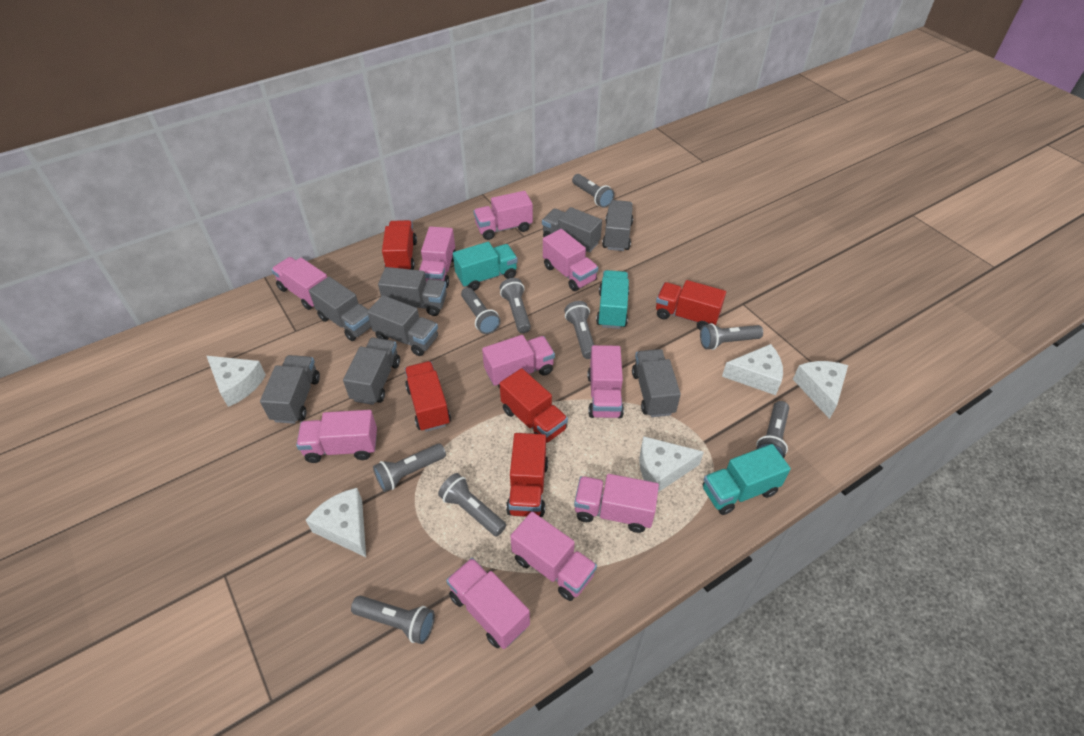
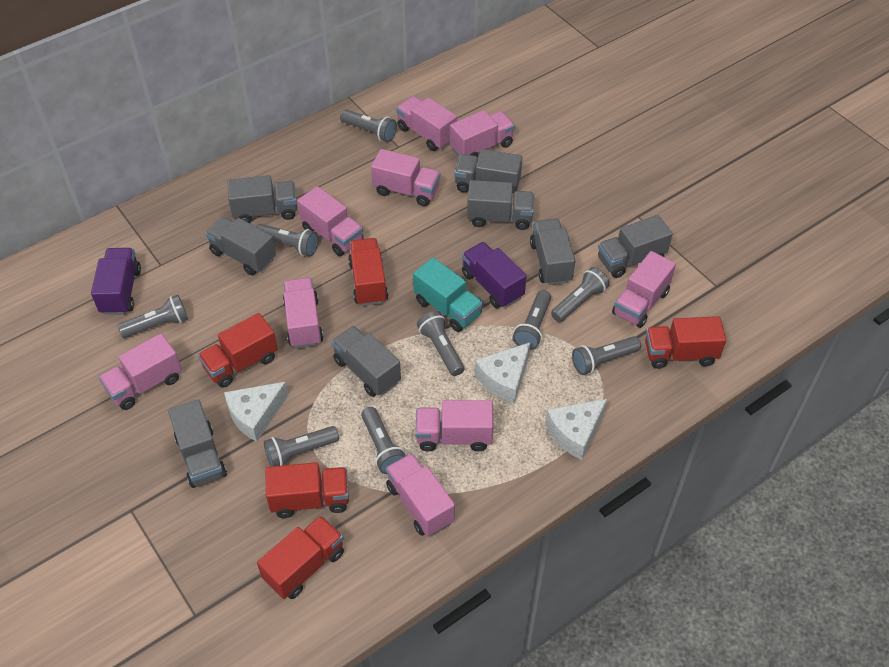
pink truck: 10 -> 9
purple truck: 0 -> 2
turquoise truck: 3 -> 1
white cheese: 5 -> 3

